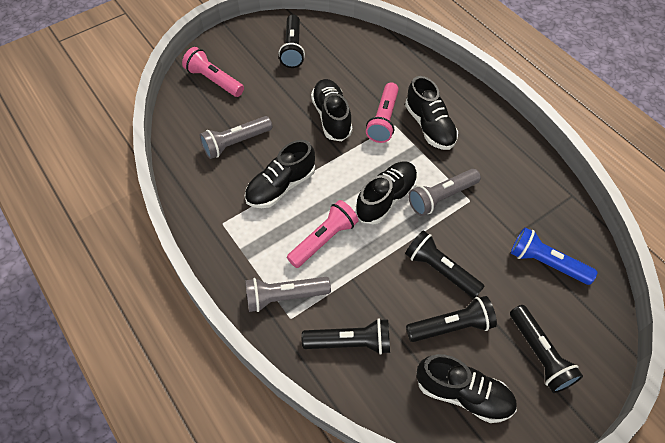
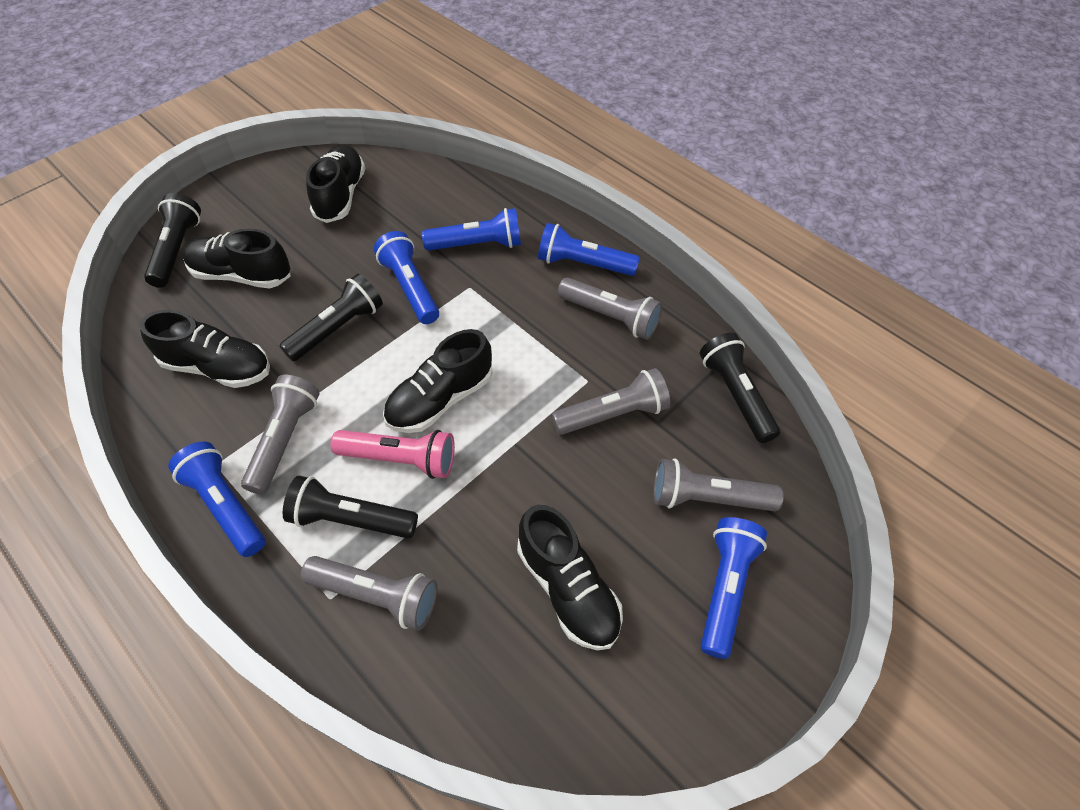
black flashlight: 5 -> 4
blue flashlight: 1 -> 5
grey flashlight: 3 -> 5
pink flashlight: 3 -> 1

